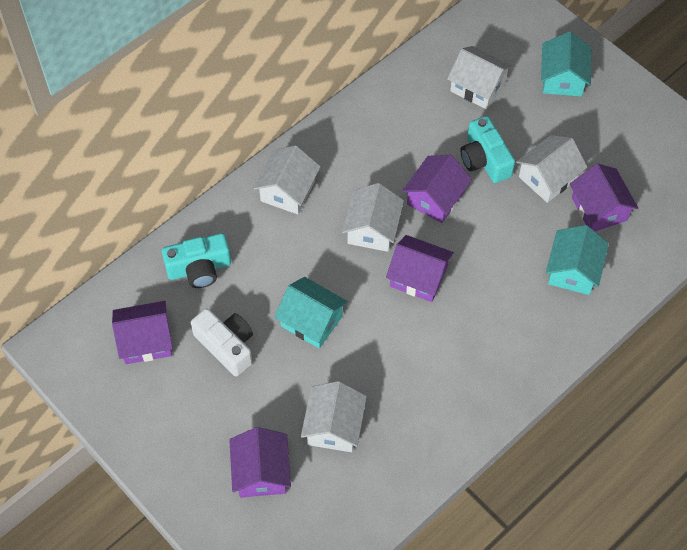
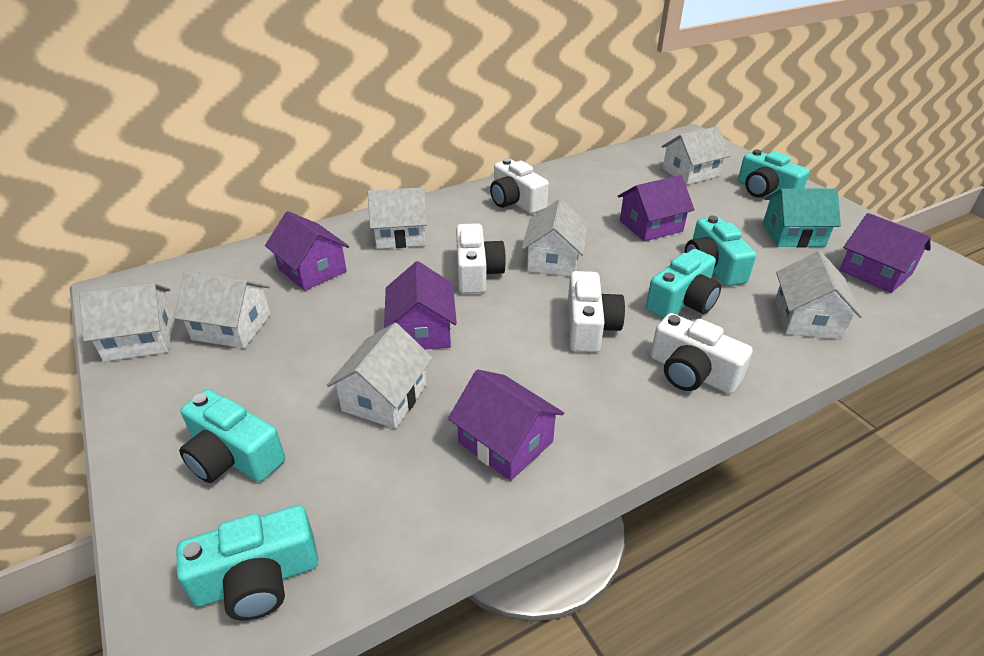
turquoise camera: 2 -> 5
turquoise house: 3 -> 1
white camera: 1 -> 4
white house: 5 -> 7

